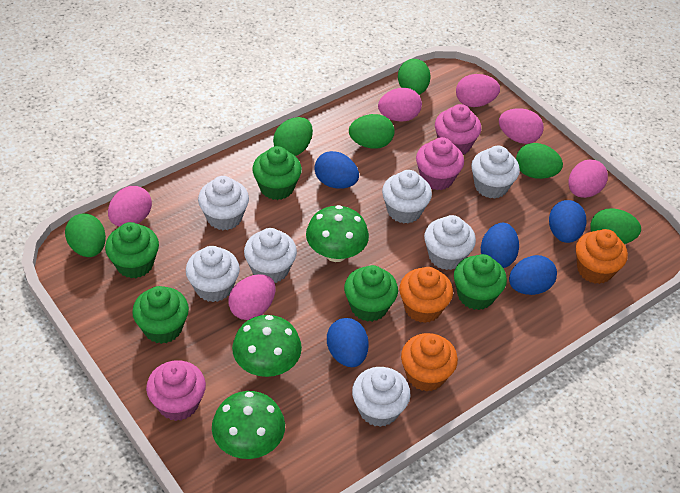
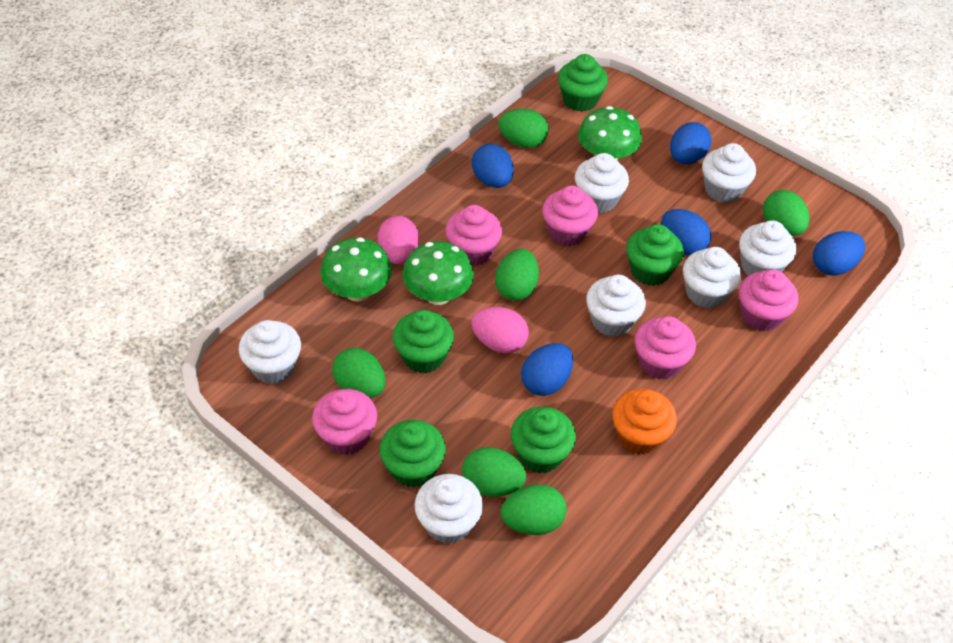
orange cupcake: 3 -> 1
pink cupcake: 3 -> 5
pink egg: 6 -> 2

